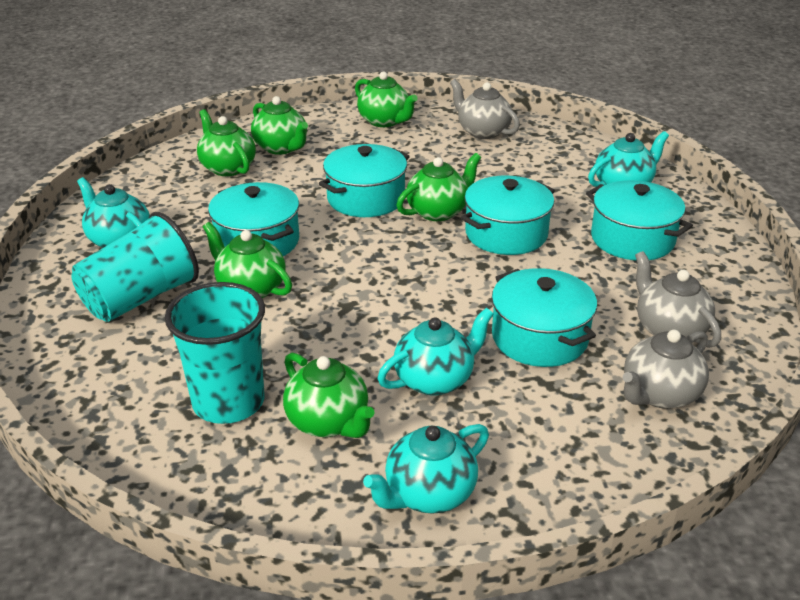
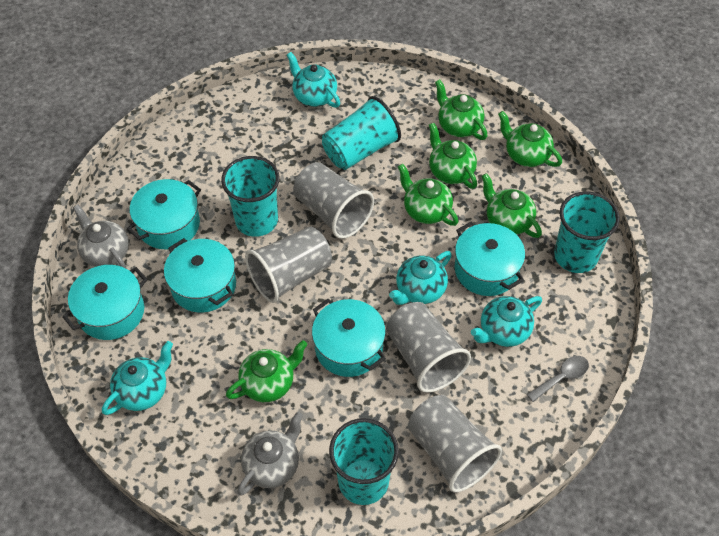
grey cup: 0 -> 4
grey spoon: 0 -> 1
grey teapot: 3 -> 2
turquoise cup: 2 -> 4

